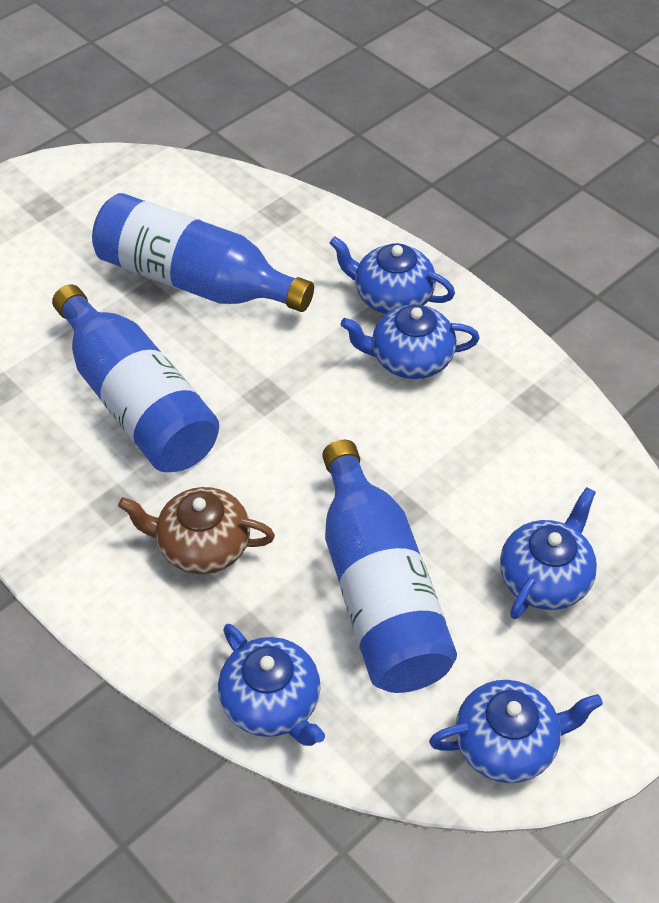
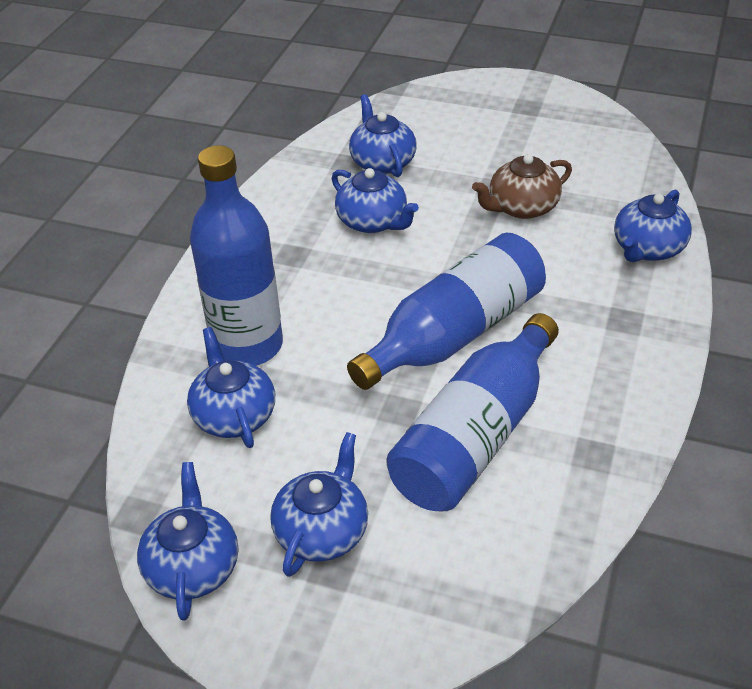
blue teapot: 5 -> 6

